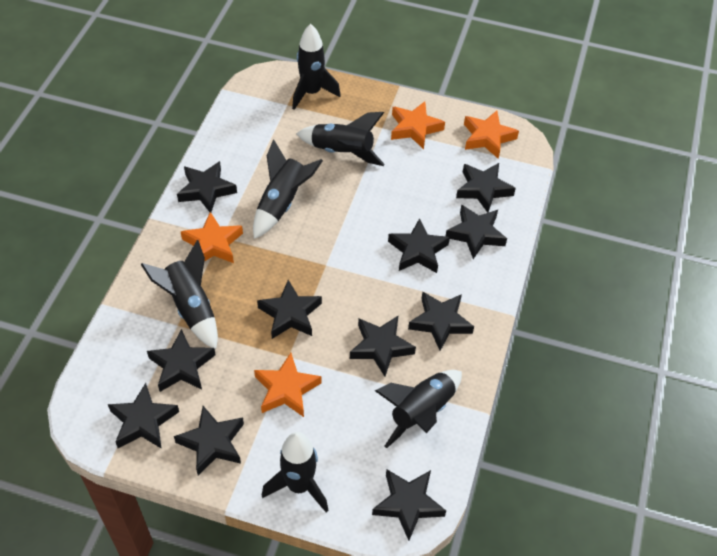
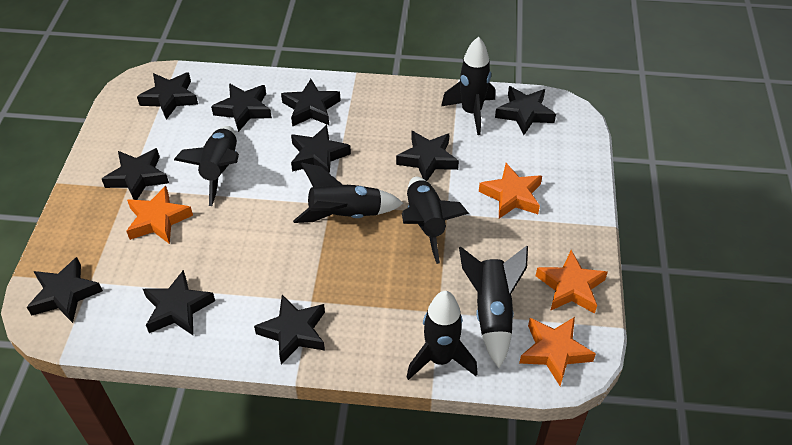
black star: 11 -> 10

